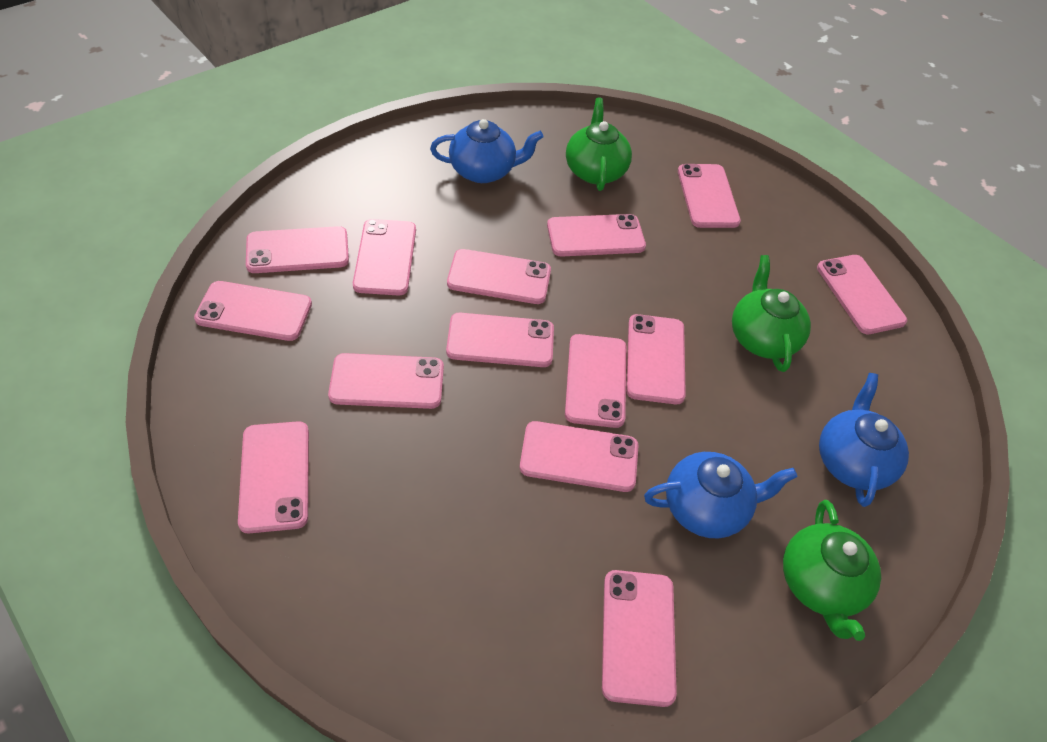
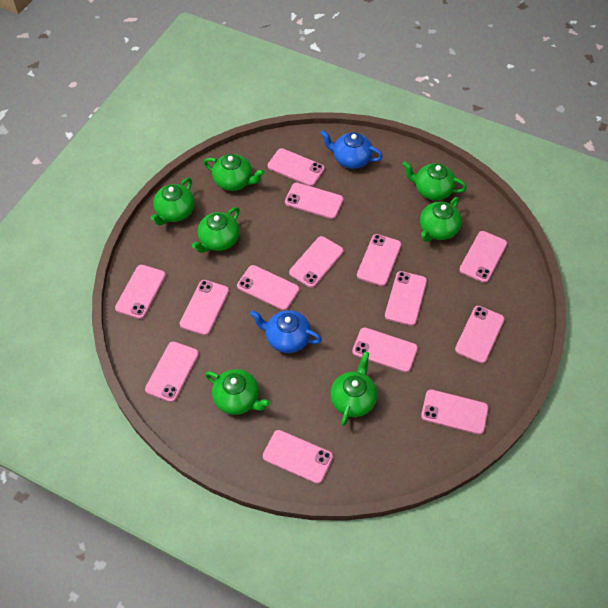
blue teapot: 3 -> 2
green teapot: 3 -> 7

